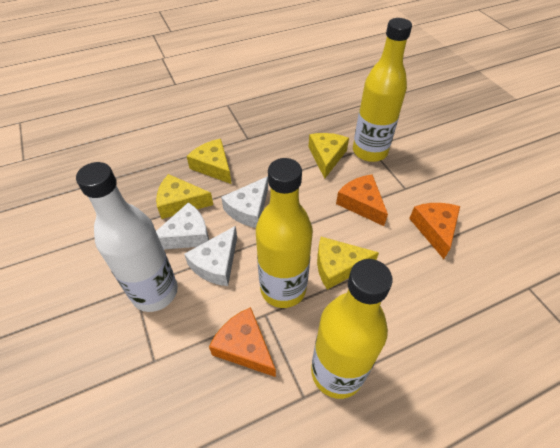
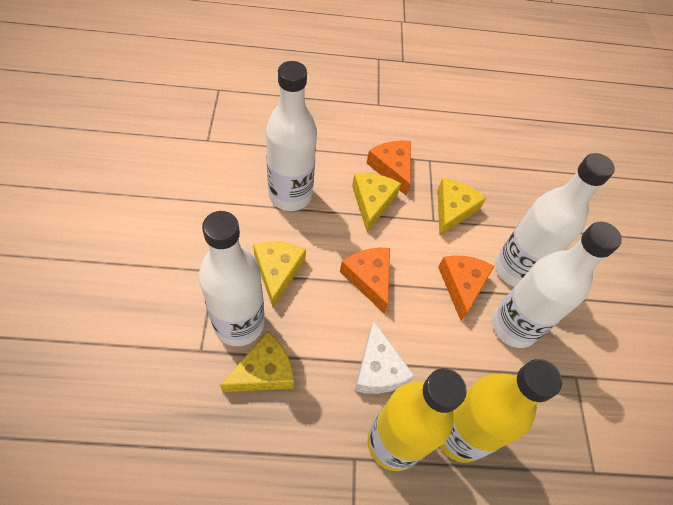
white bottle: 1 -> 4
white cheese: 3 -> 1
yellow bottle: 3 -> 2

